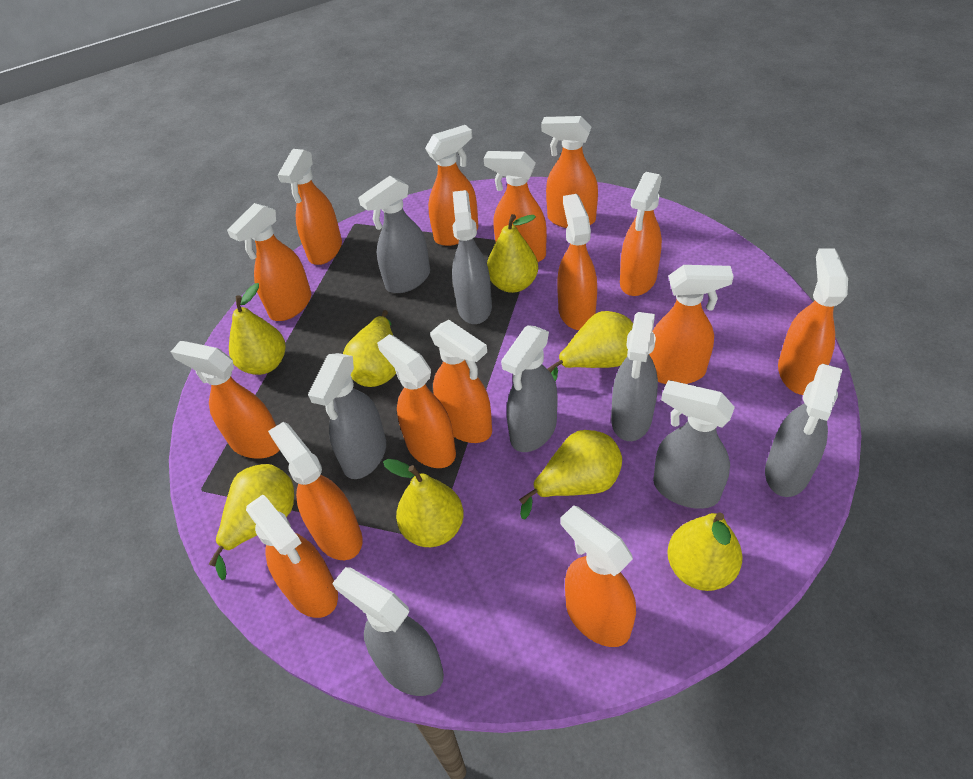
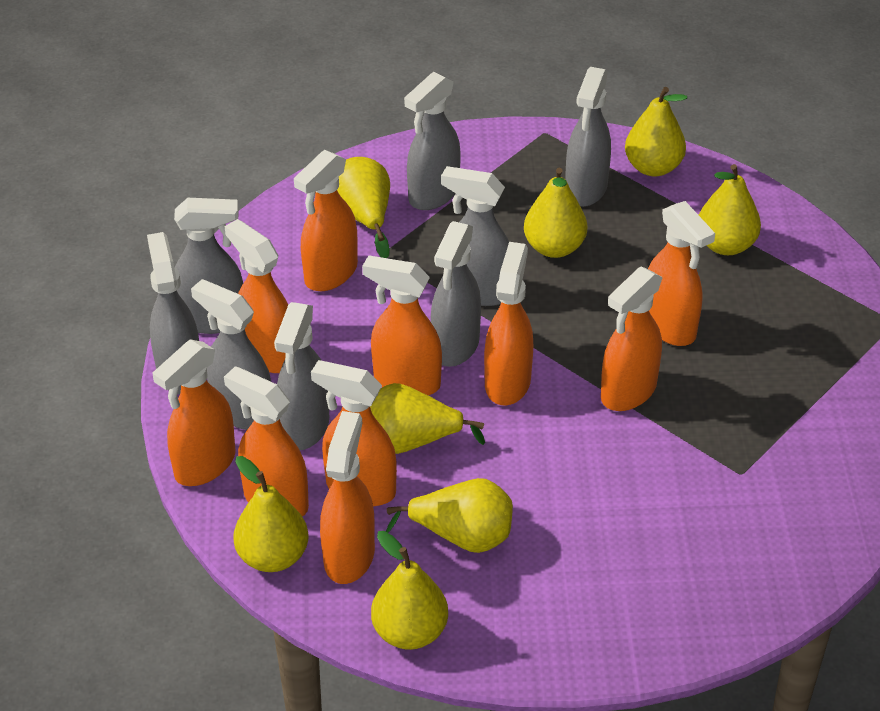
orange spray bottle: 15 -> 10

